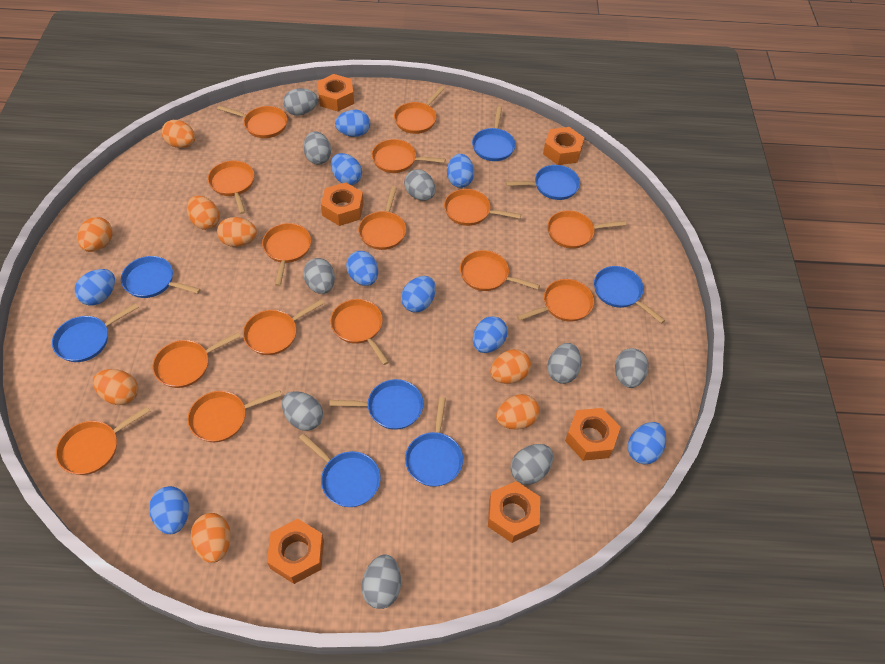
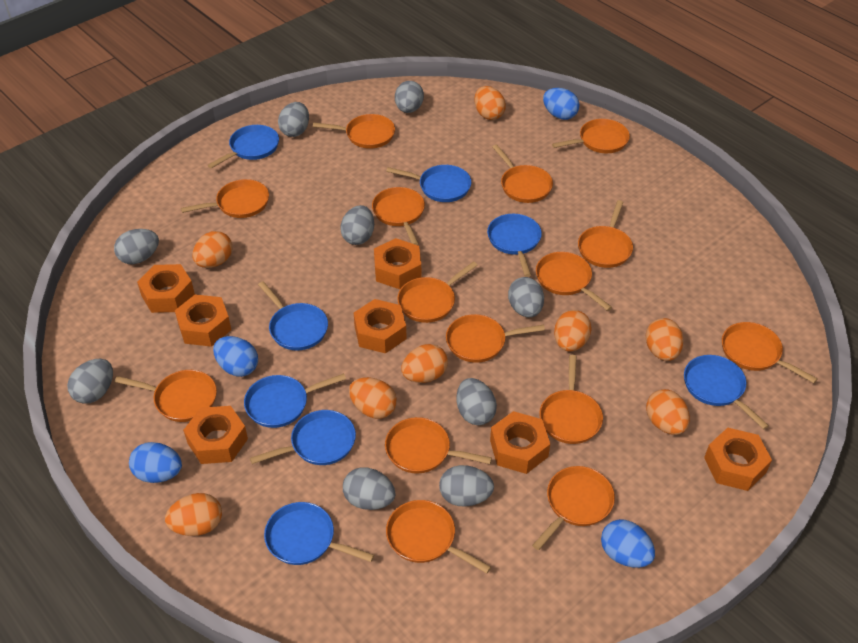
blue egg: 9 -> 4
orange nut: 6 -> 7

